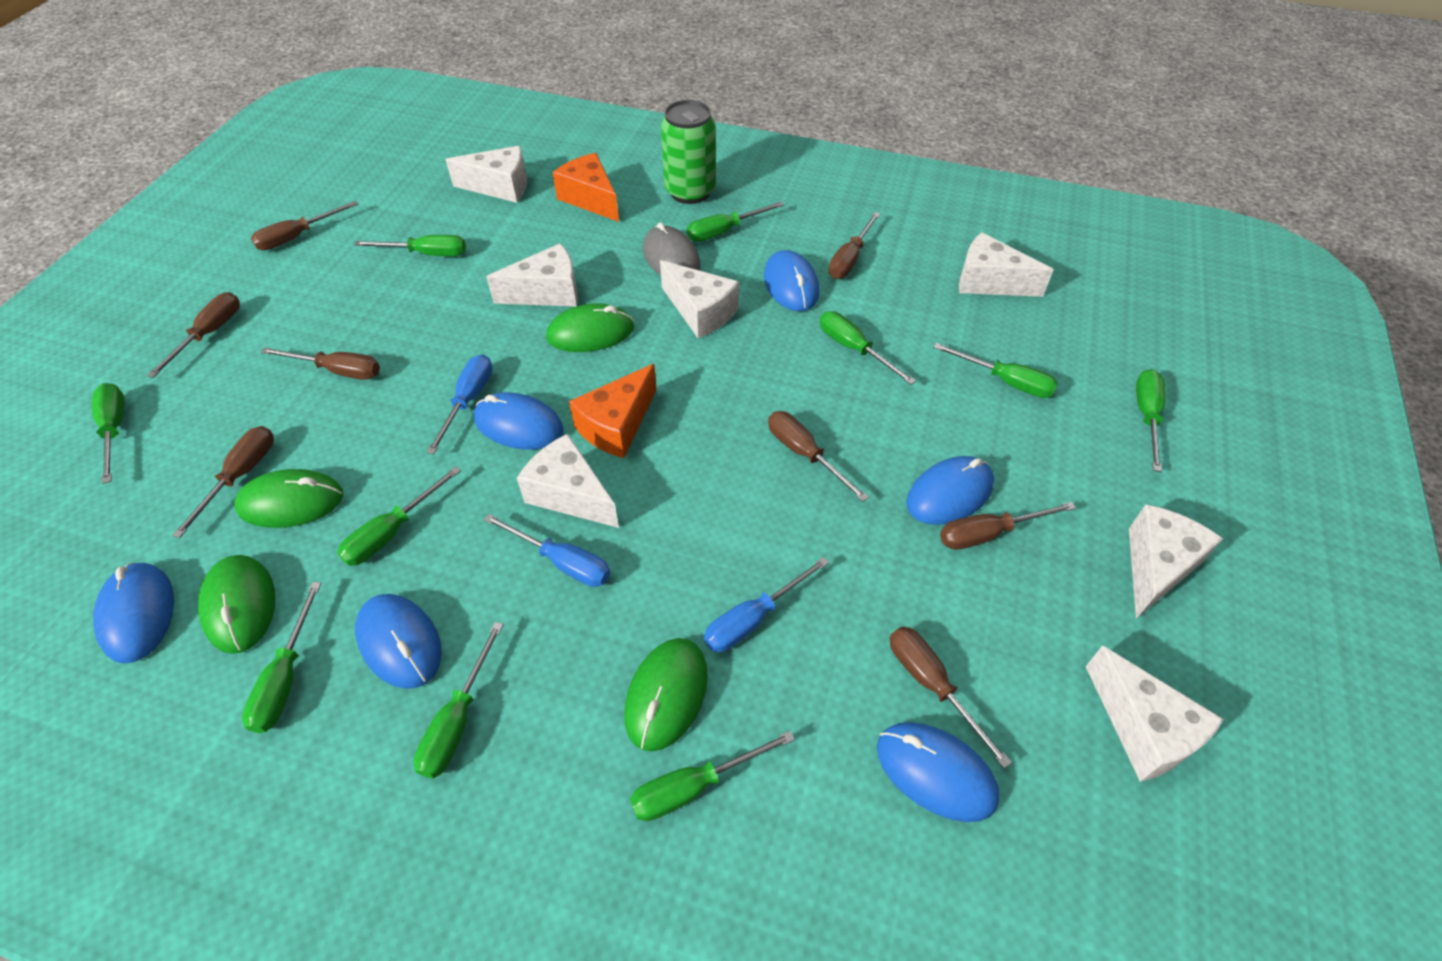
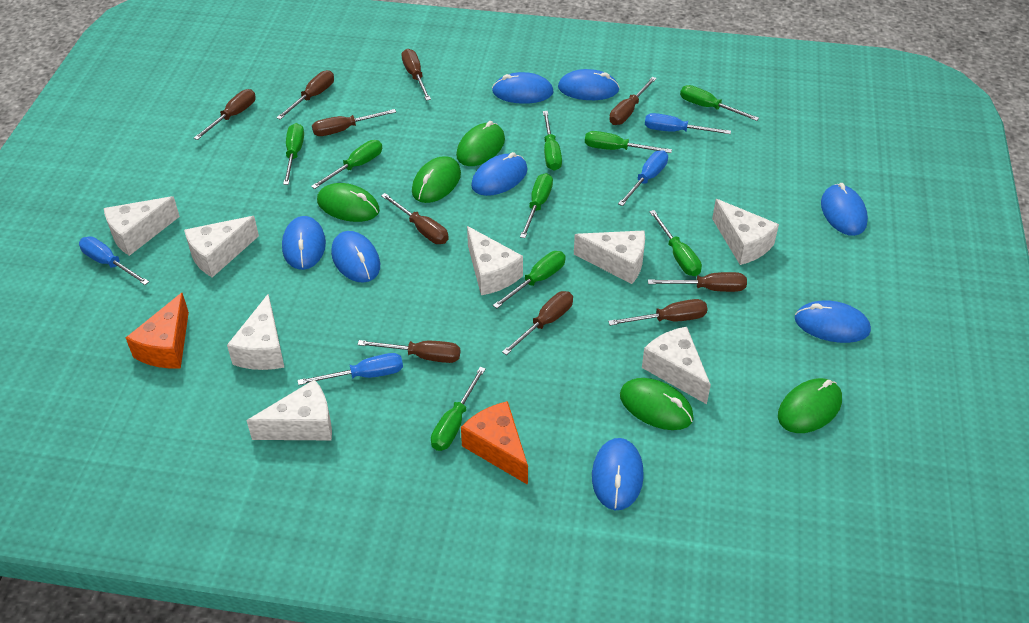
blue mouse: 6 -> 8
blue screwdriver: 3 -> 4
brown screwdriver: 8 -> 10
green can: 1 -> 0
green mouse: 4 -> 5
green screwdriver: 10 -> 9
grey mouse: 1 -> 0
white cheese: 7 -> 8

